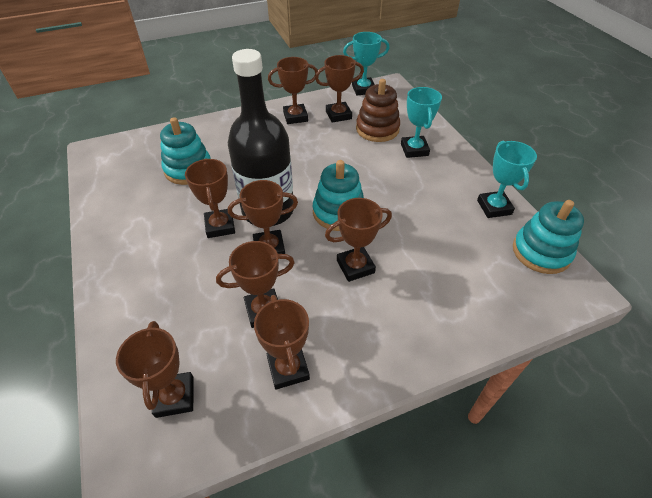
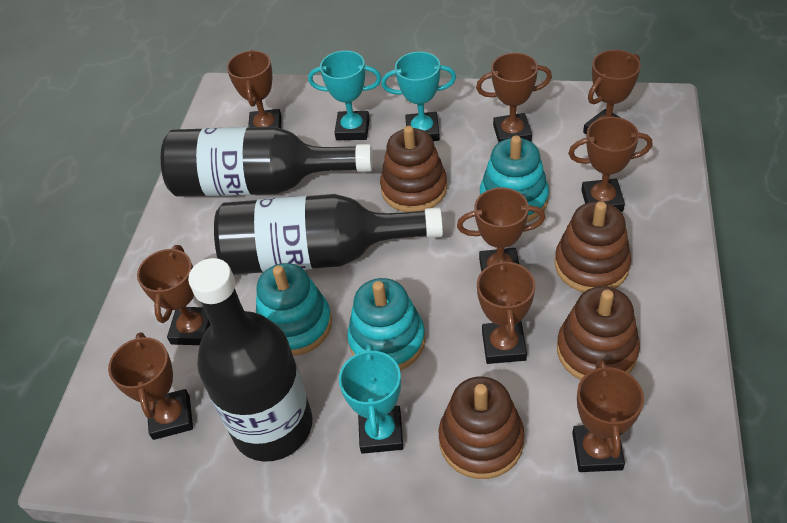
black bottle: 1 -> 3
brown stacking toy: 1 -> 4
brown trophy: 8 -> 9

